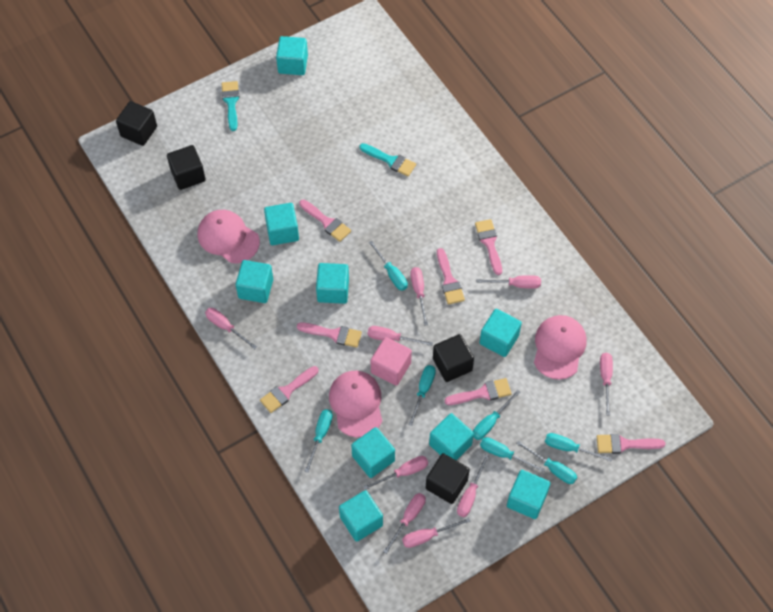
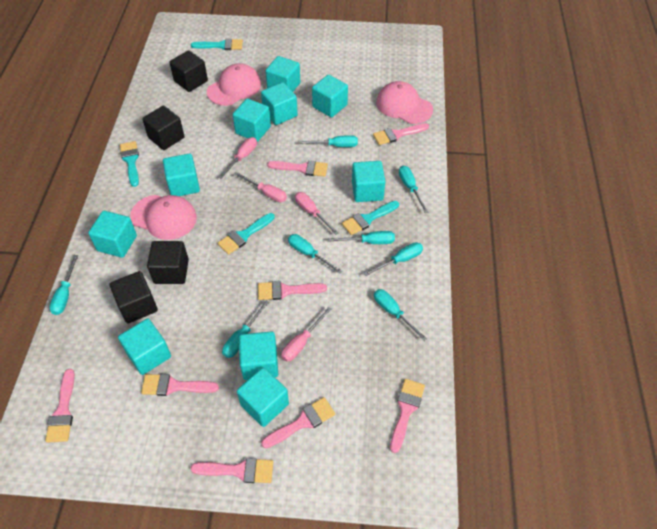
pink brush: 7 -> 8
pink cube: 1 -> 0
pink screwdriver: 9 -> 4
turquoise brush: 2 -> 4
turquoise cube: 9 -> 10
turquoise screwdriver: 7 -> 8

